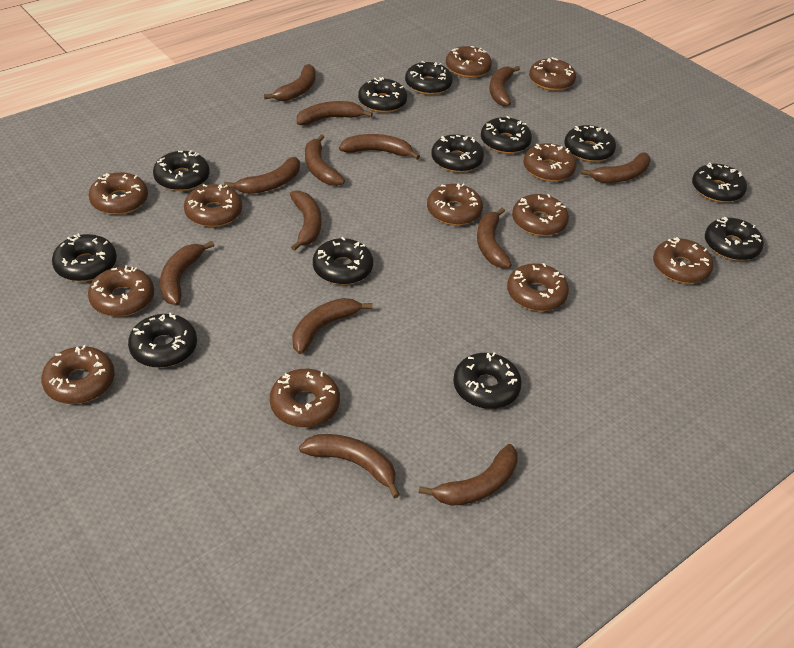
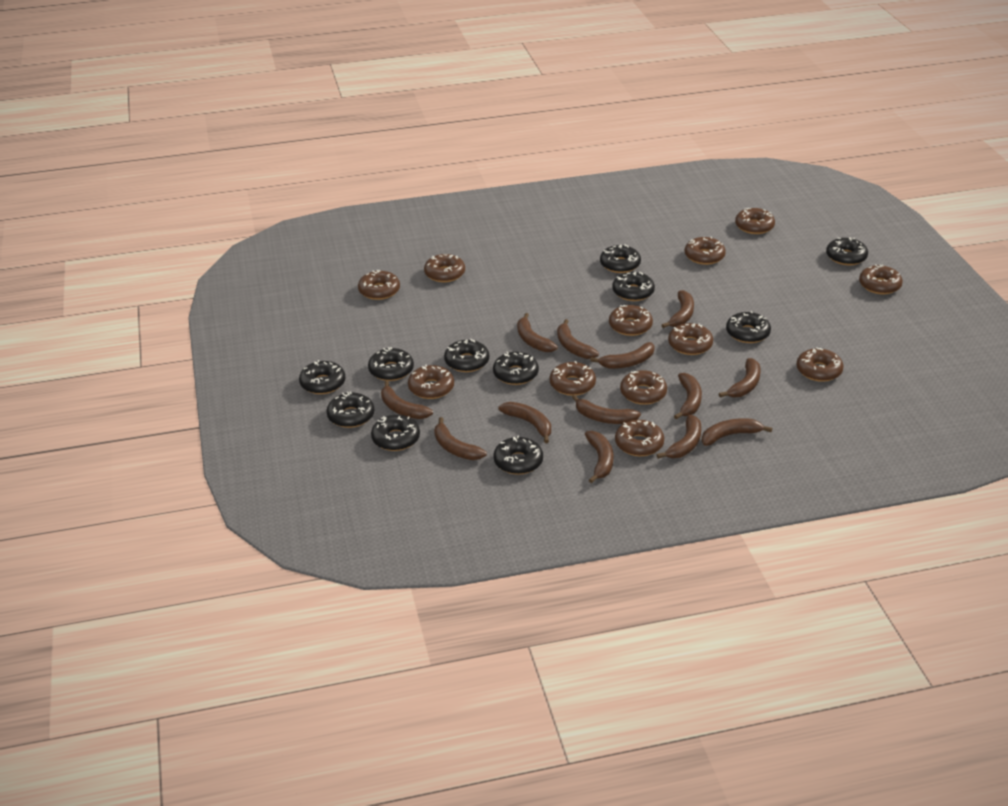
black donut: 12 -> 11

